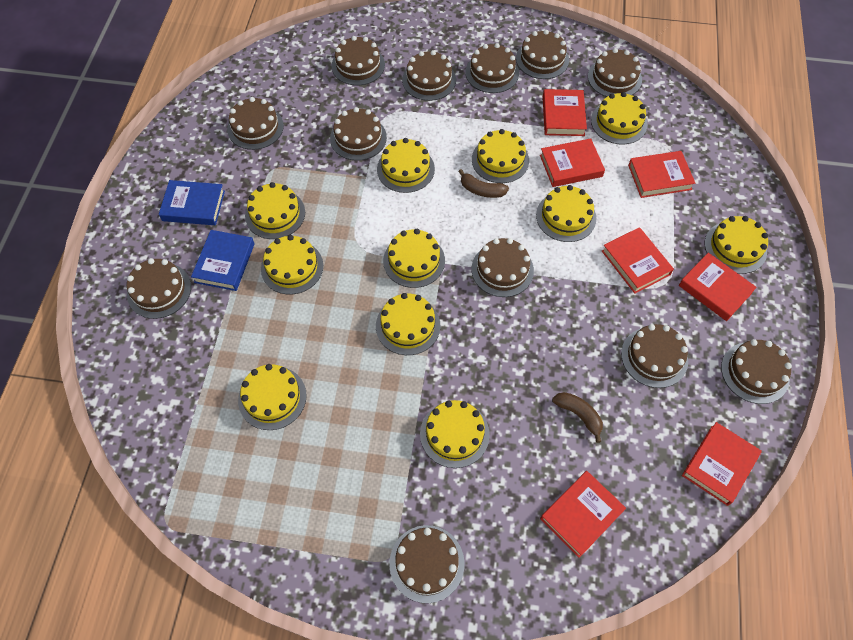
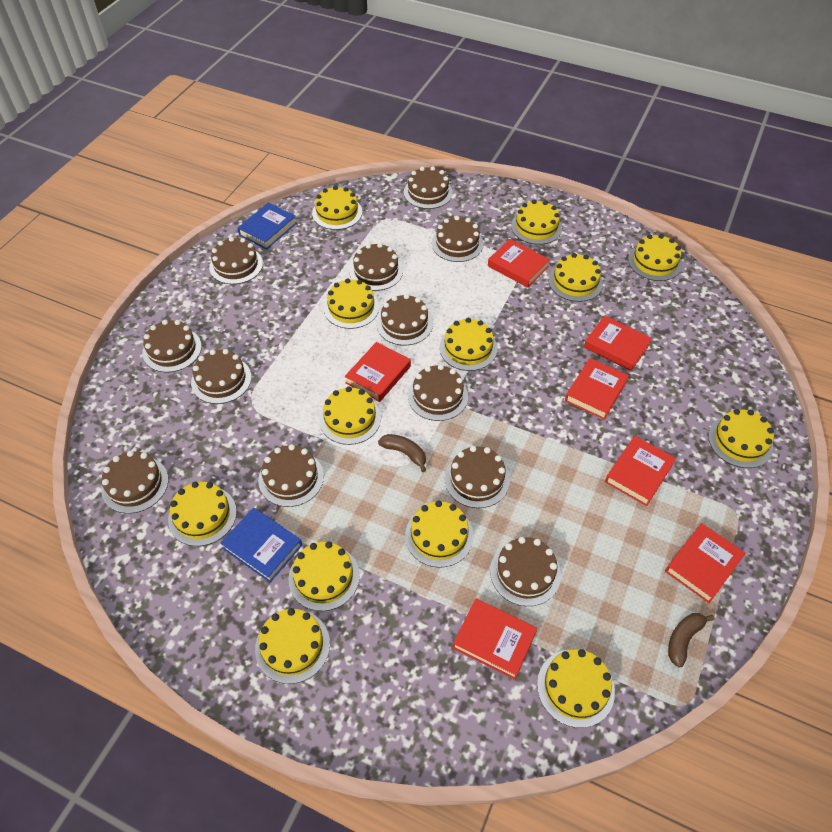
yellow cake: 11 -> 13

